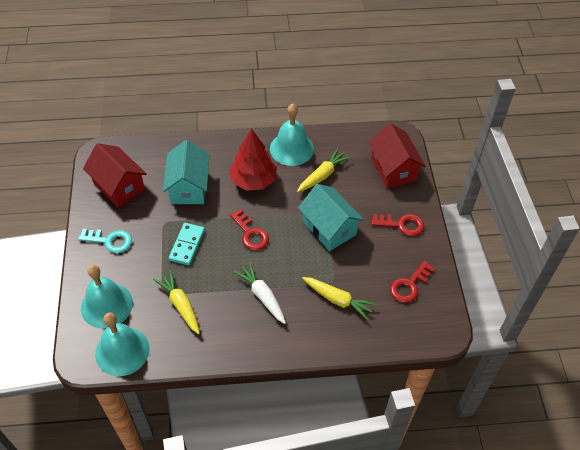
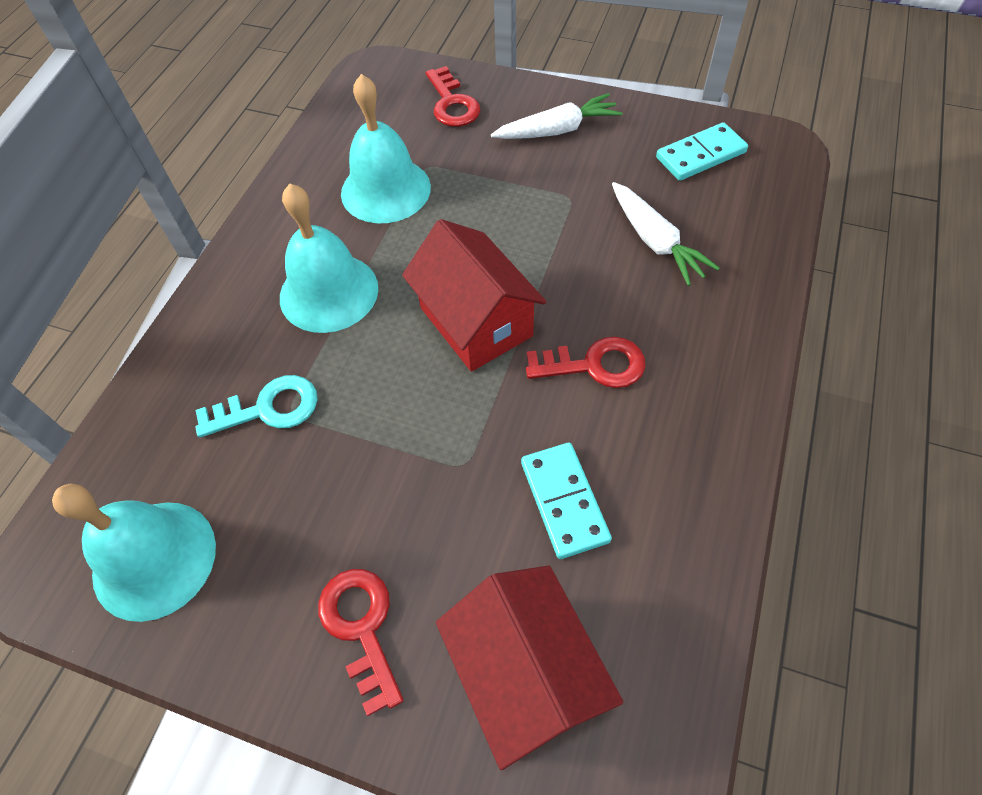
red tree: 1 -> 0
turquoise domino: 1 -> 2
turquoise house: 2 -> 0
white carrot: 1 -> 2
yellow carrot: 3 -> 0

